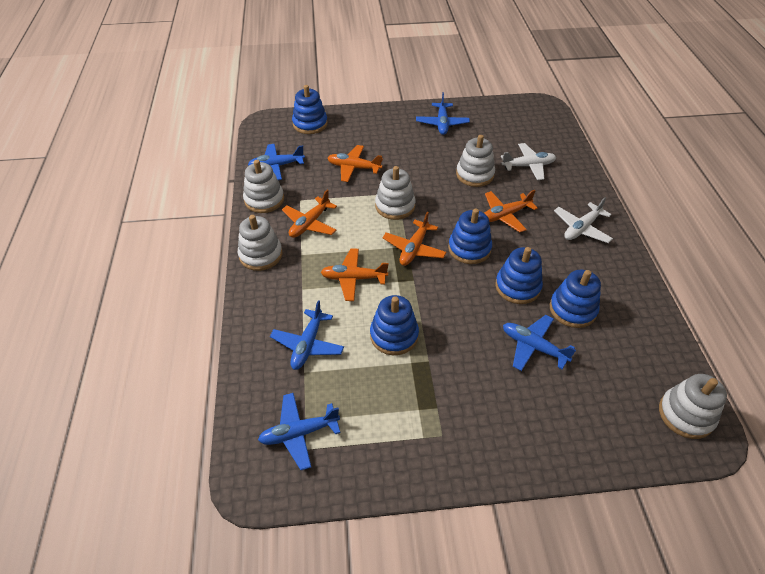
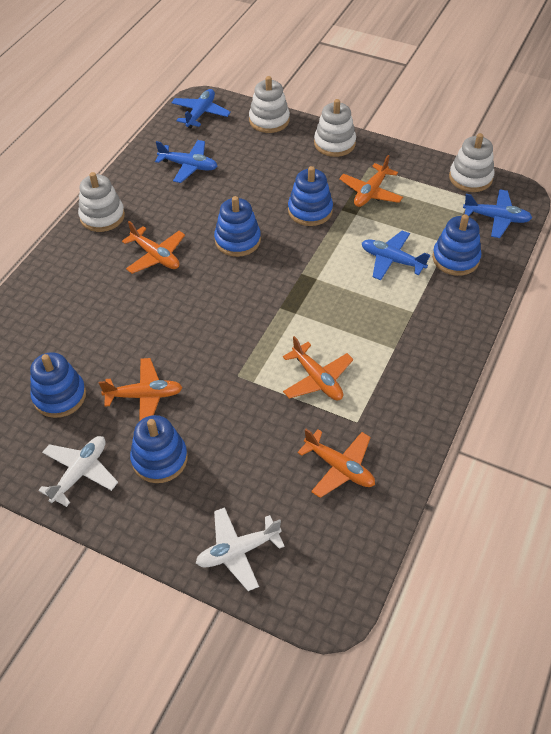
blue plane: 5 -> 4
white stacking toy: 5 -> 4

